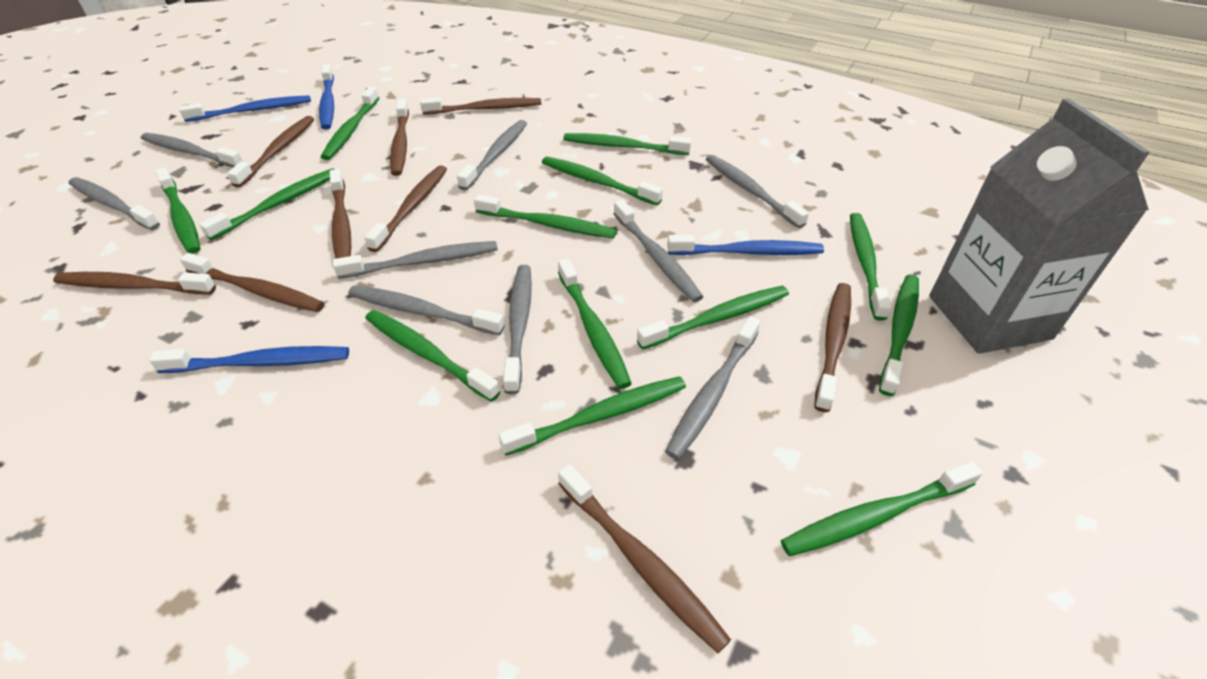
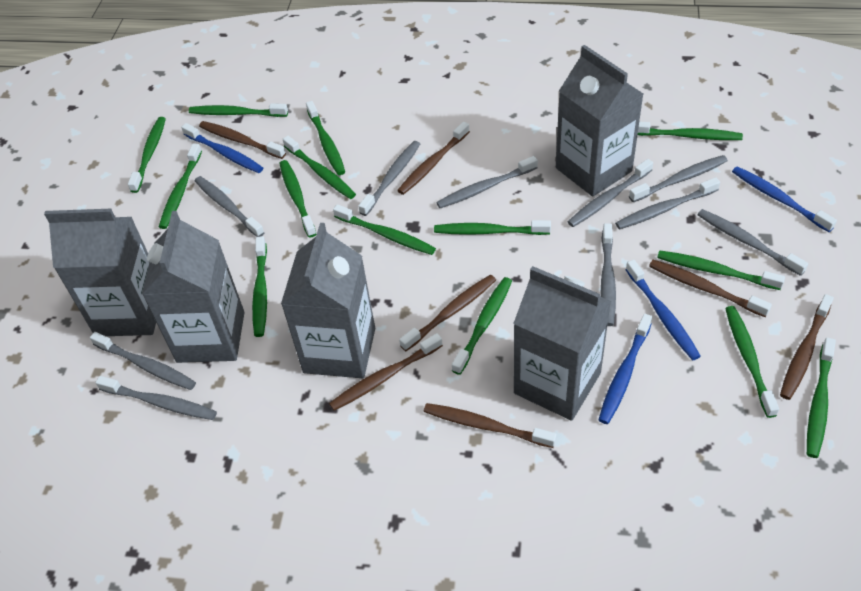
brown toothbrush: 9 -> 7
green toothbrush: 13 -> 14
grey carton: 1 -> 5
grey toothbrush: 9 -> 10

